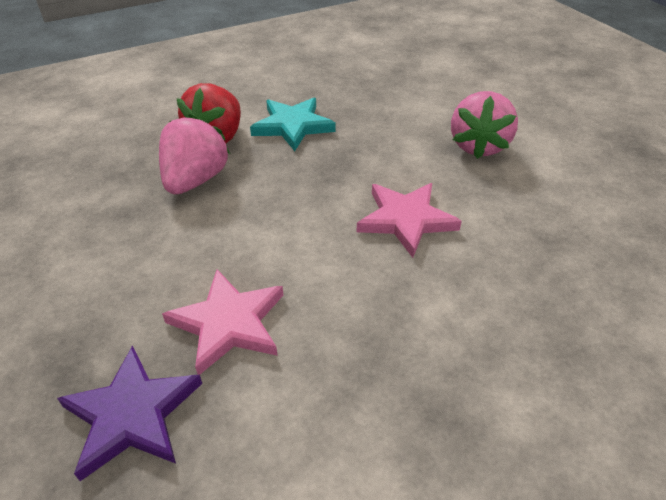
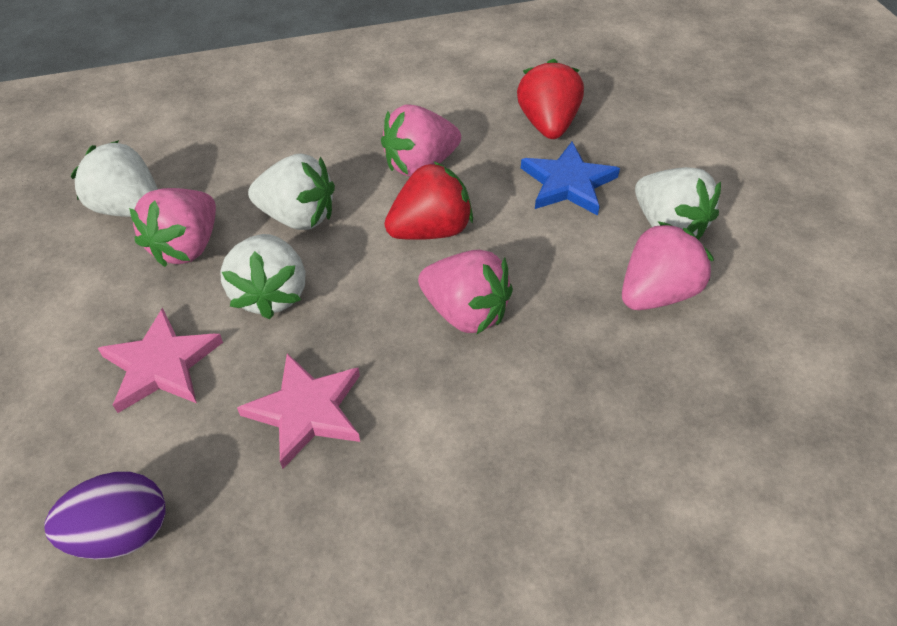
blue star: 0 -> 1
pink strawberry: 2 -> 4
purple egg: 0 -> 1
purple star: 1 -> 0
red strawberry: 1 -> 2
turquoise star: 1 -> 0
white strawberry: 0 -> 4

